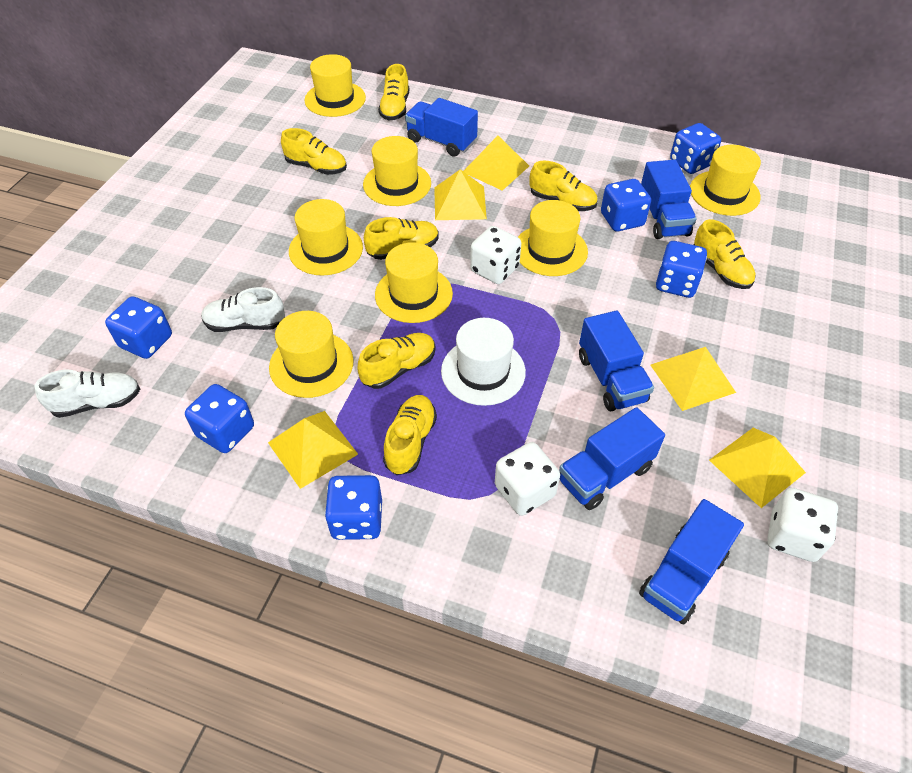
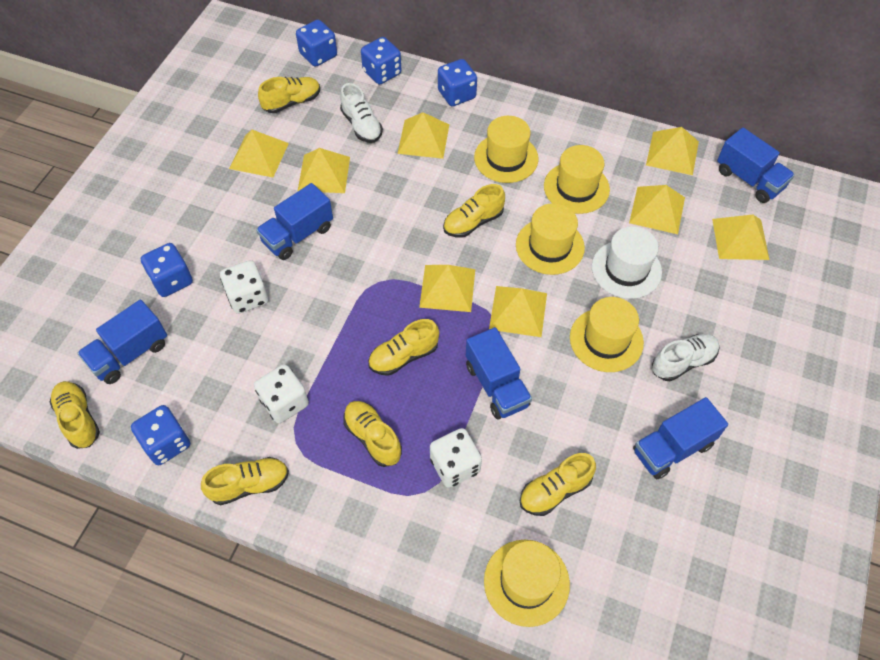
blue dice: 6 -> 5
yellow hat: 7 -> 5
yellow pyramid: 5 -> 8

